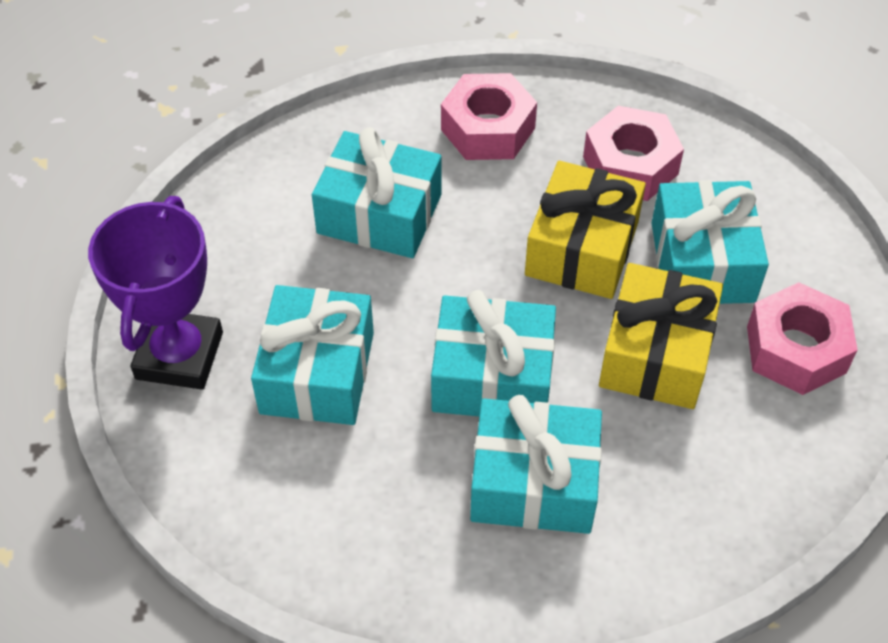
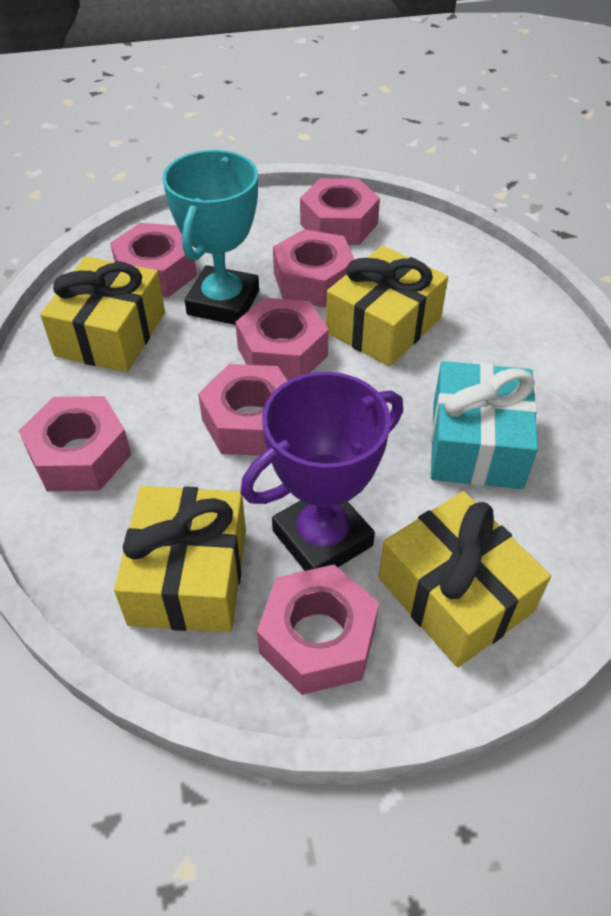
pink nut: 3 -> 7
turquoise gift: 5 -> 1
turquoise trophy: 0 -> 1
yellow gift: 2 -> 4

